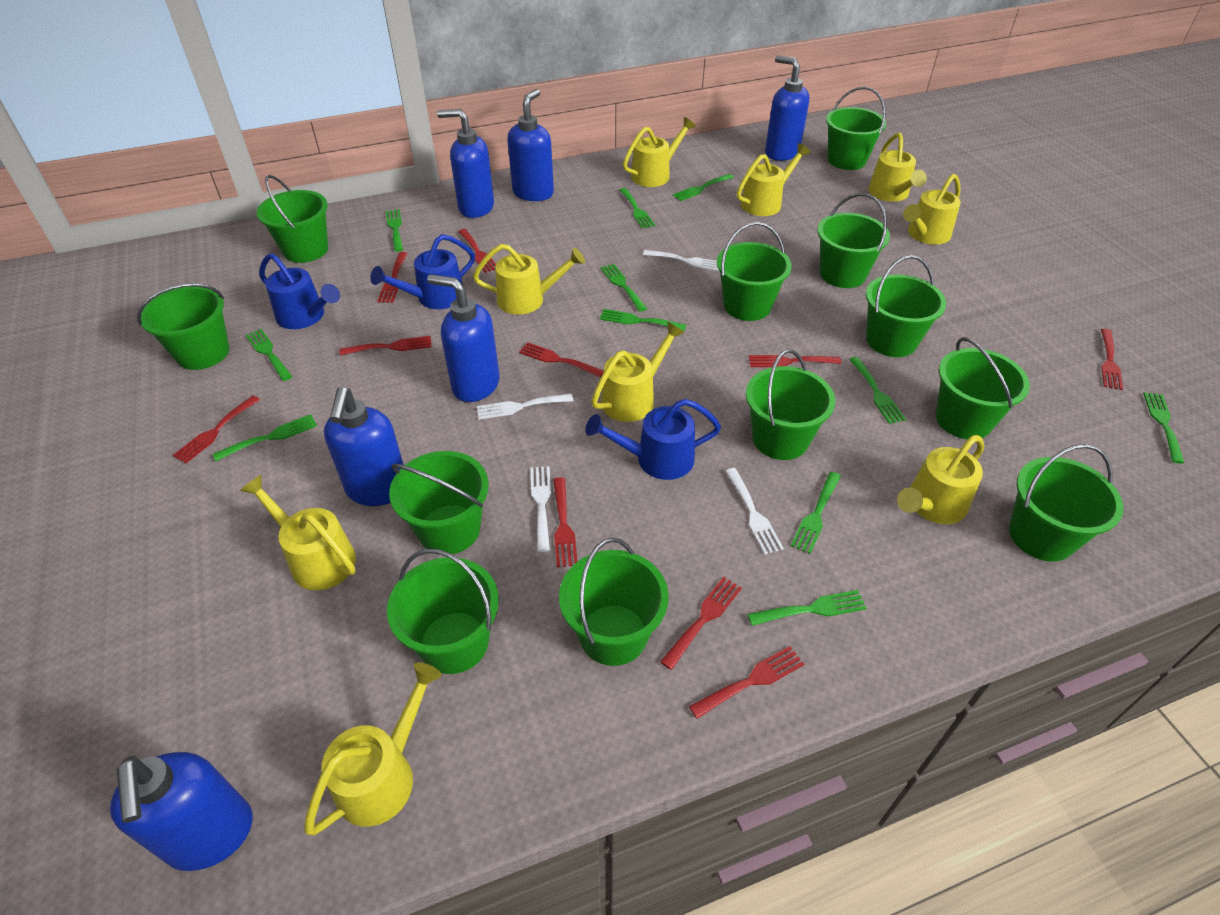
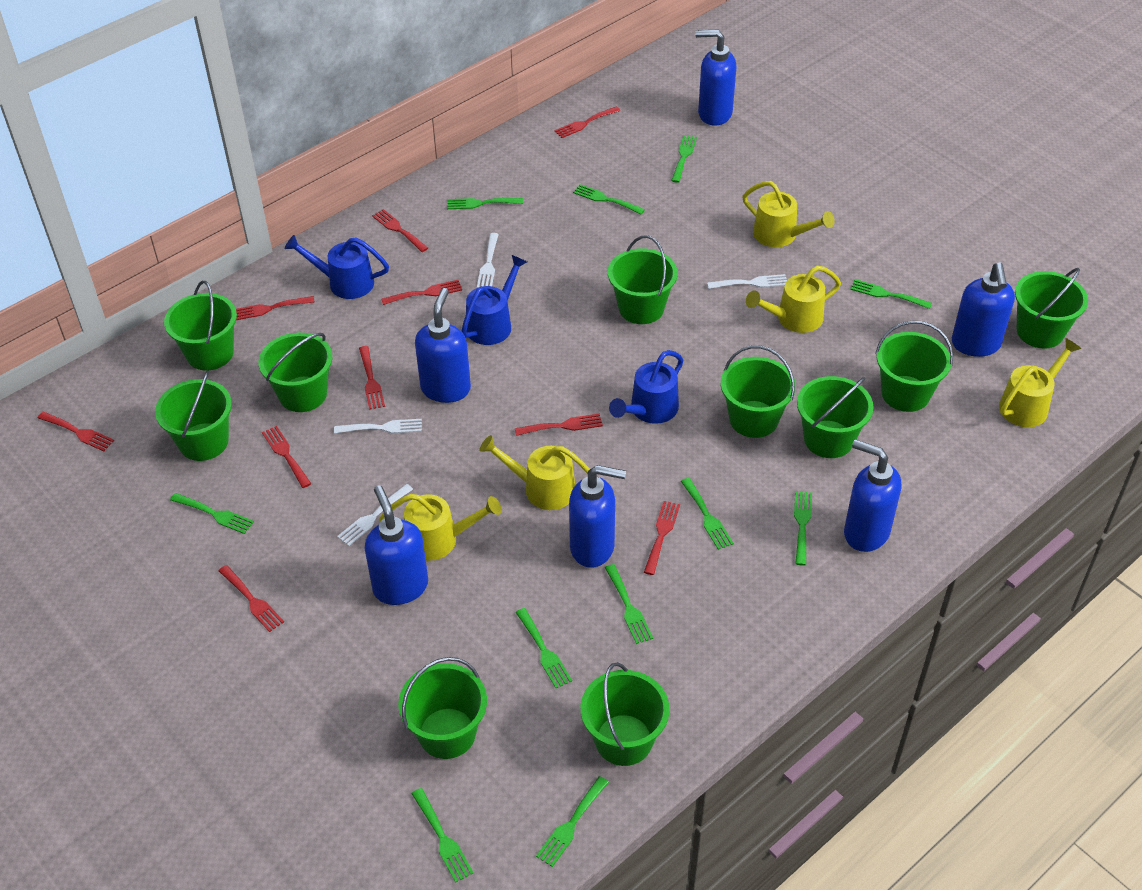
green bucket: 12 -> 10
yellow watering can: 9 -> 5

